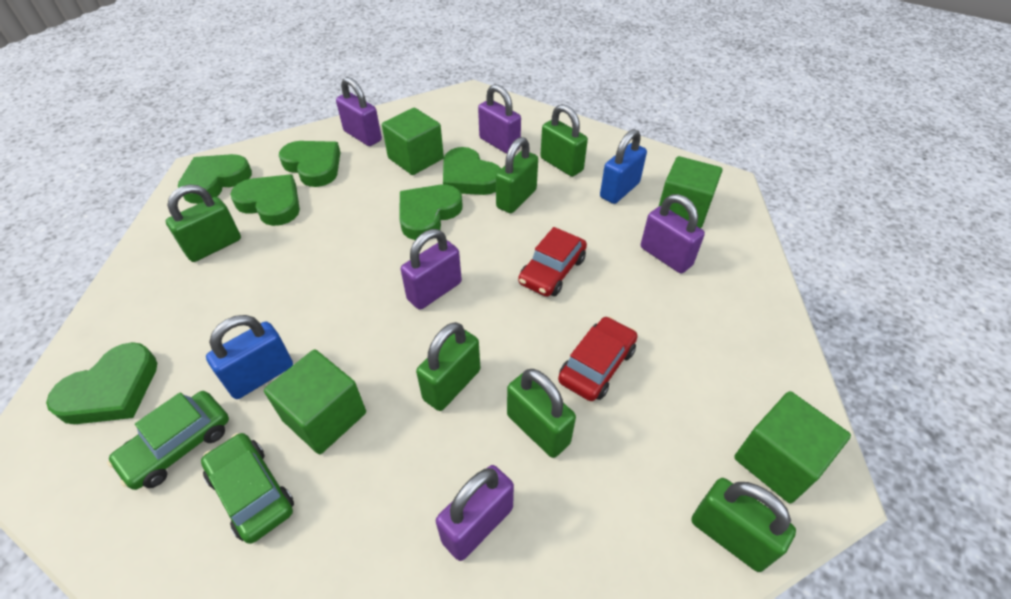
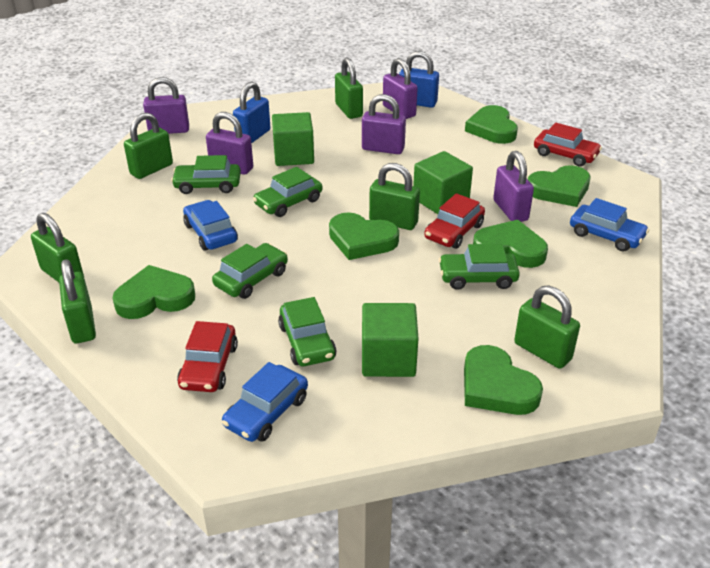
blue car: 0 -> 3
green car: 2 -> 5
green cube: 4 -> 3
red car: 2 -> 3

